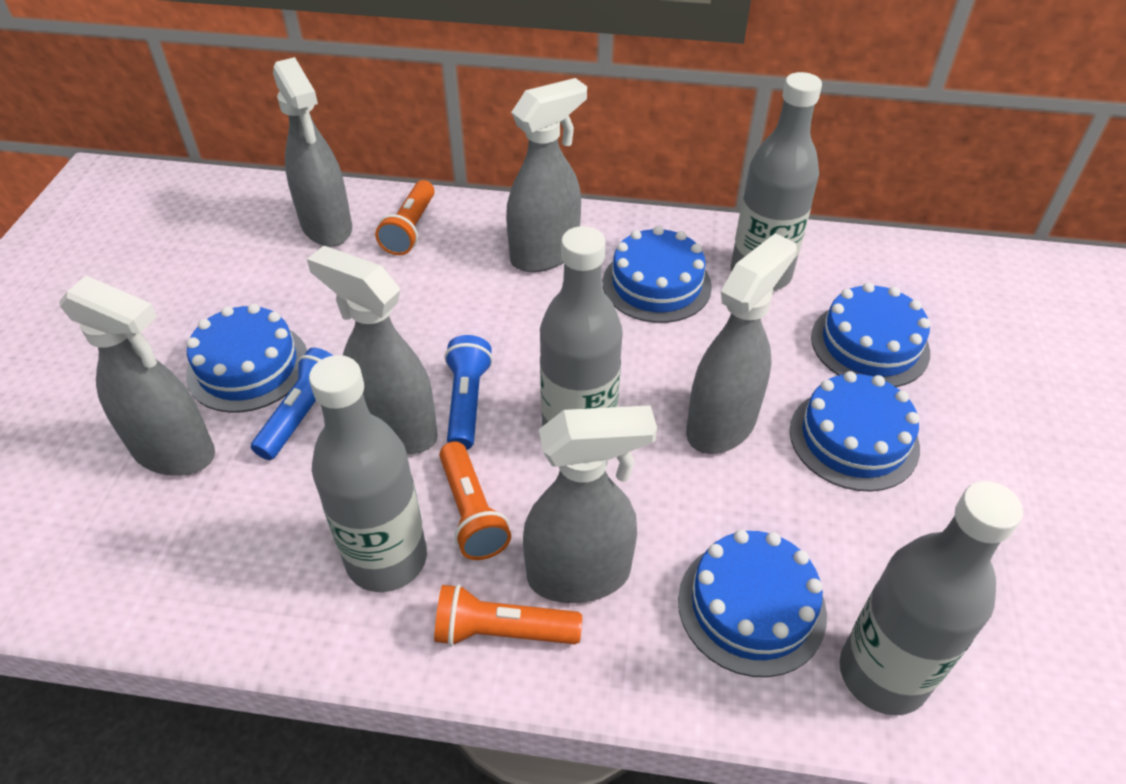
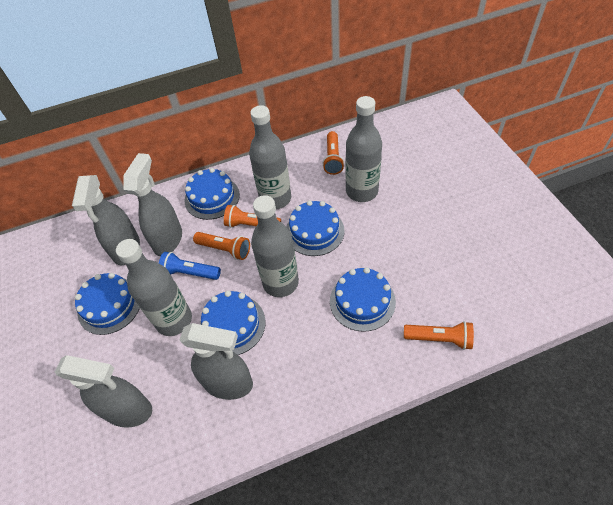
blue flashlight: 2 -> 1
grey spray bottle: 6 -> 4
orange flashlight: 3 -> 4

